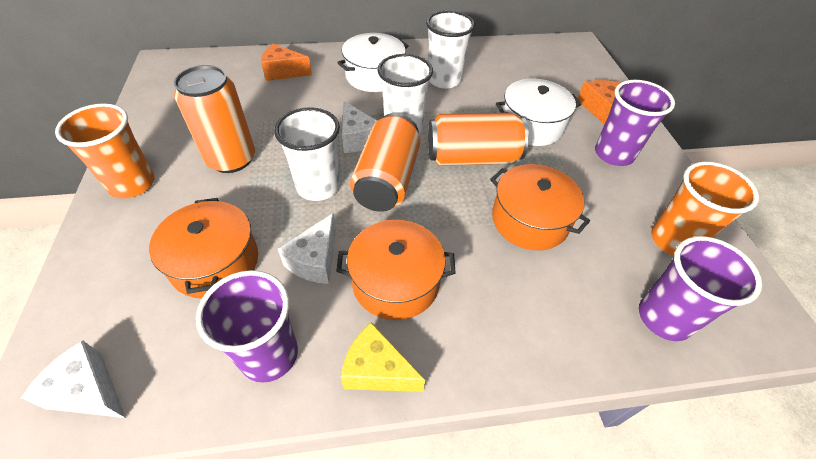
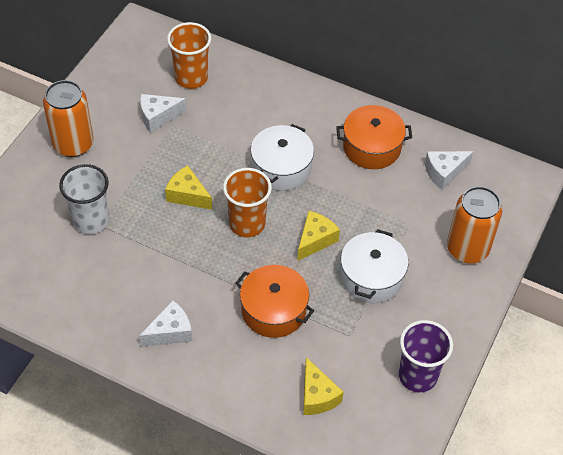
orange can: 3 -> 2
orange cheese: 2 -> 0
orange pot: 3 -> 2
purple cup: 3 -> 1
white cup: 3 -> 1
yellow cheese: 1 -> 3

